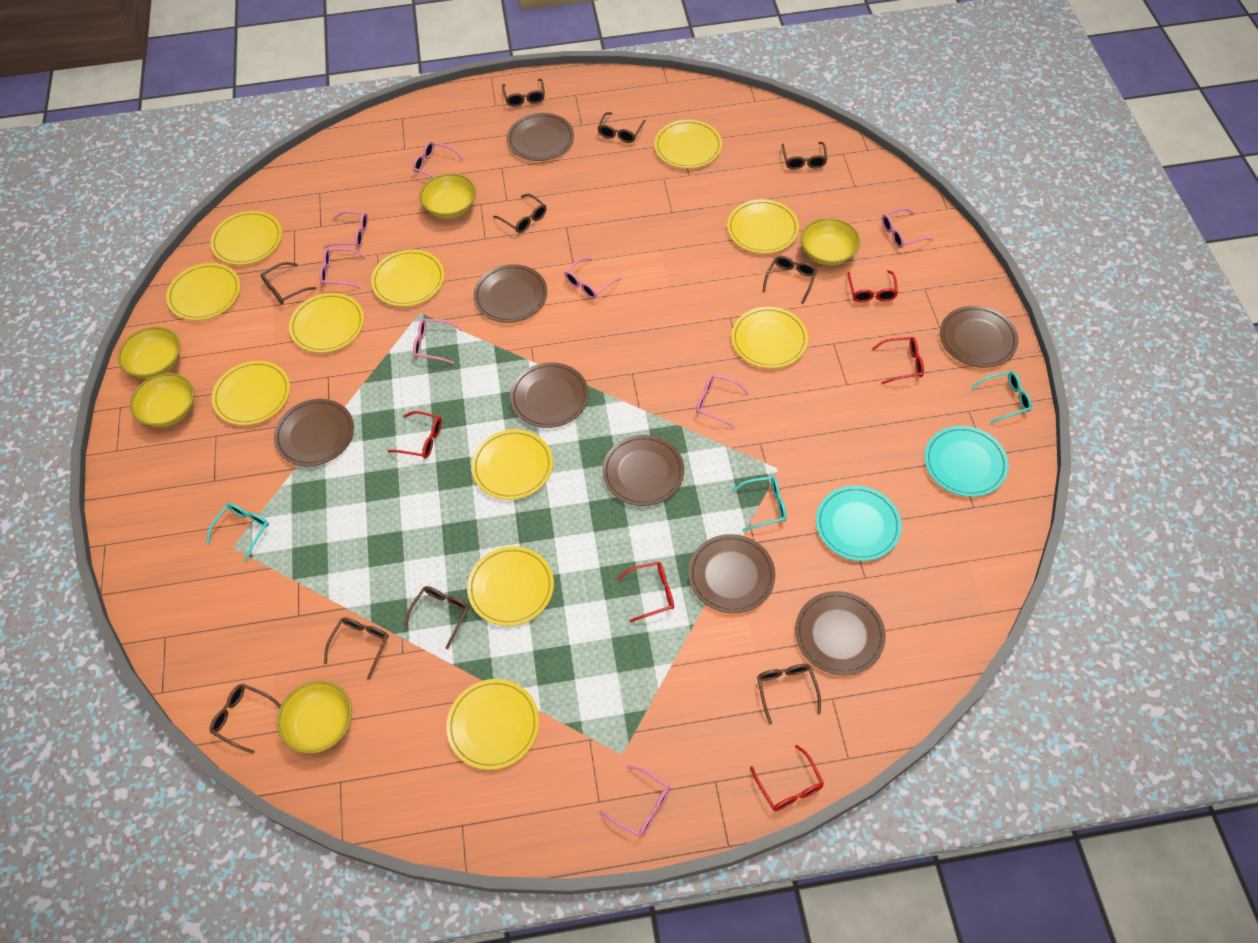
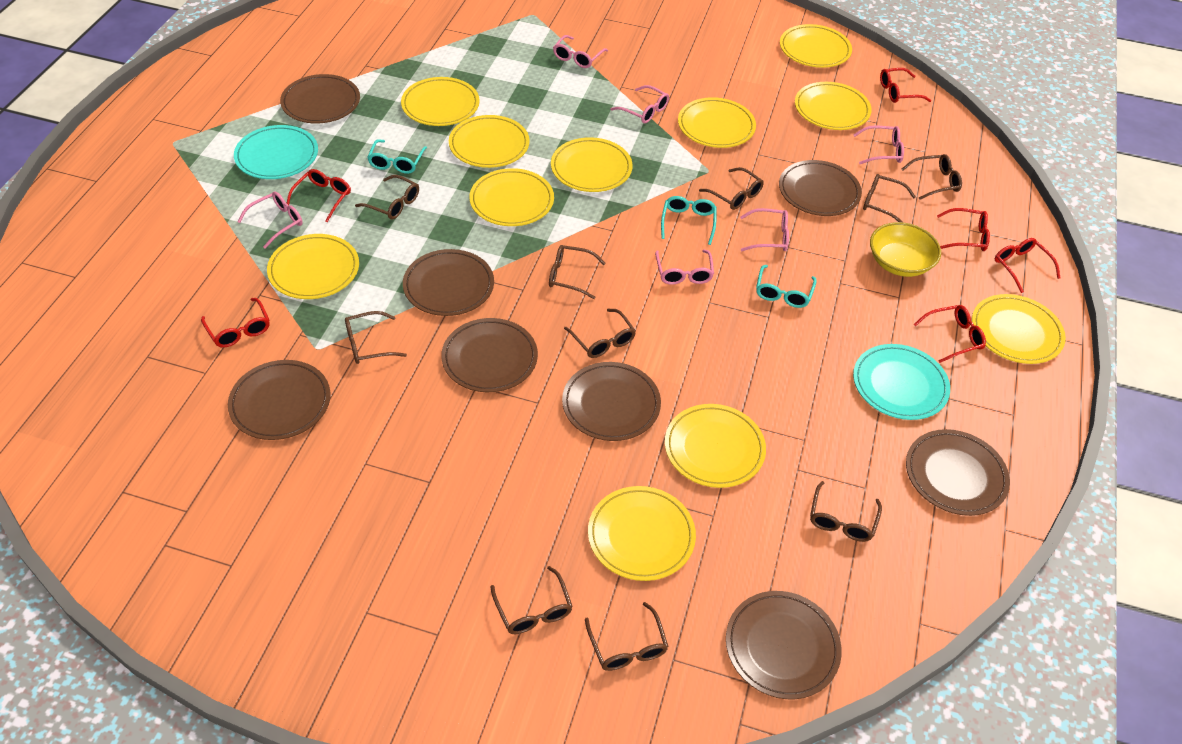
pink glasses: 8 -> 6
red glasses: 5 -> 6
yellow bowl: 5 -> 1

